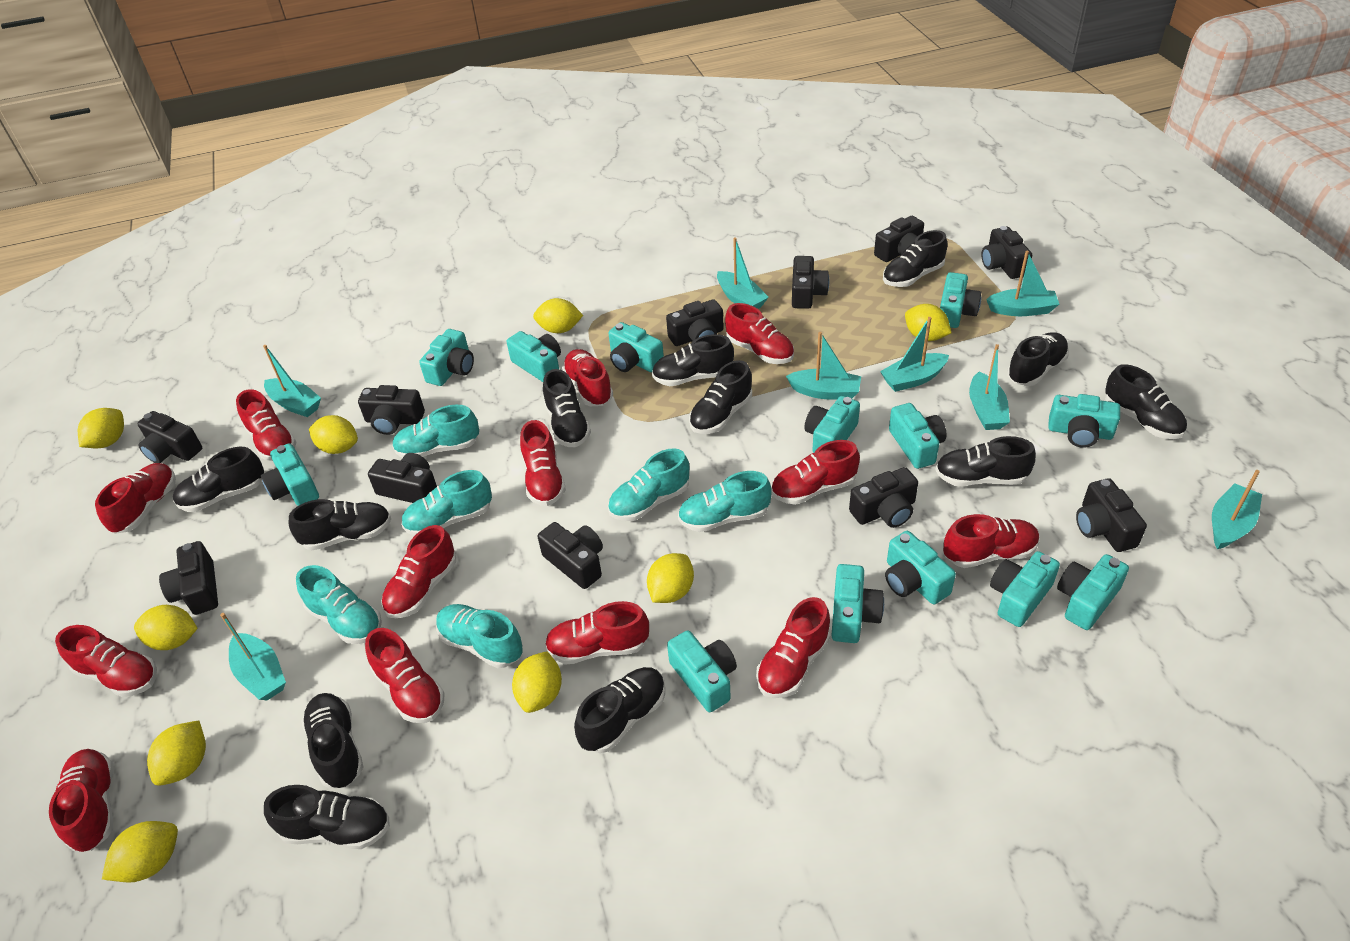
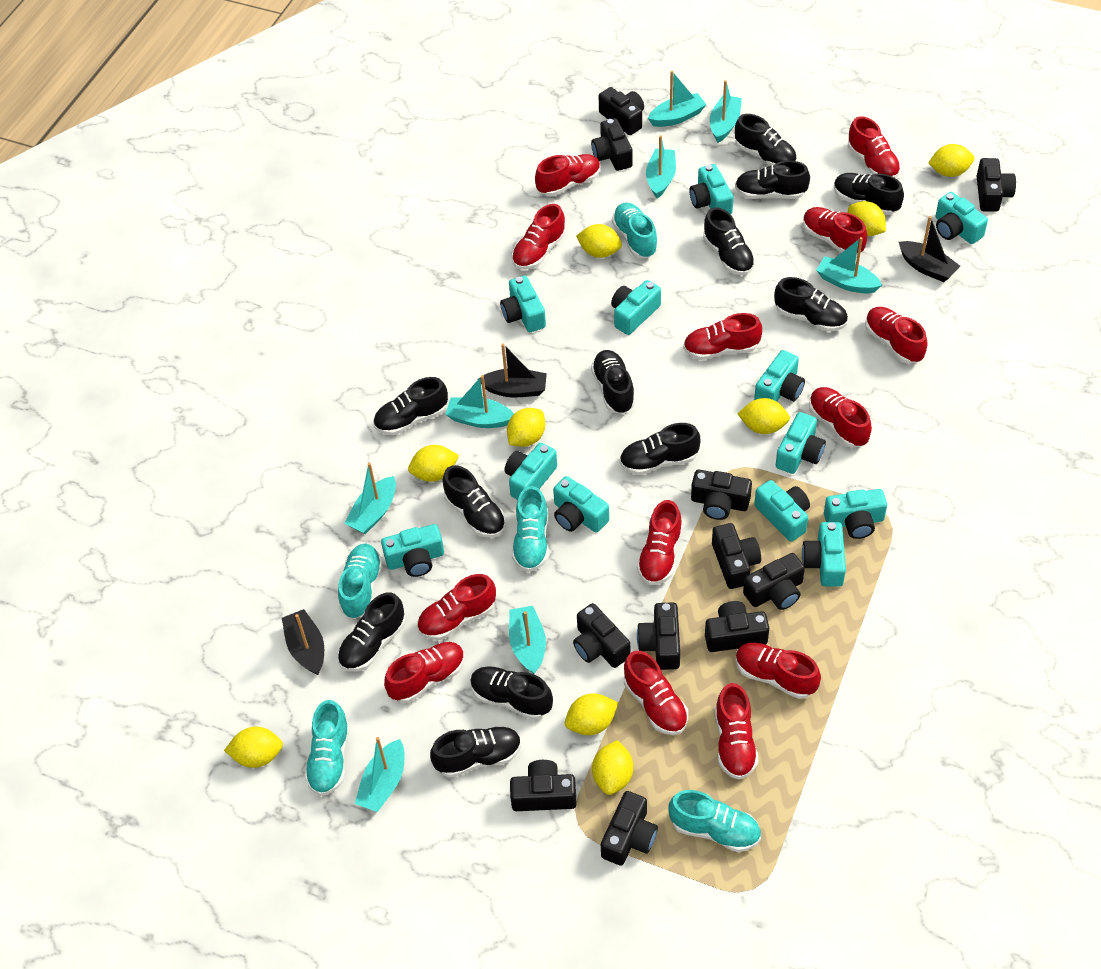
black boat: 0 -> 3
turquoise camera: 13 -> 12
turquoise shoe: 6 -> 5

